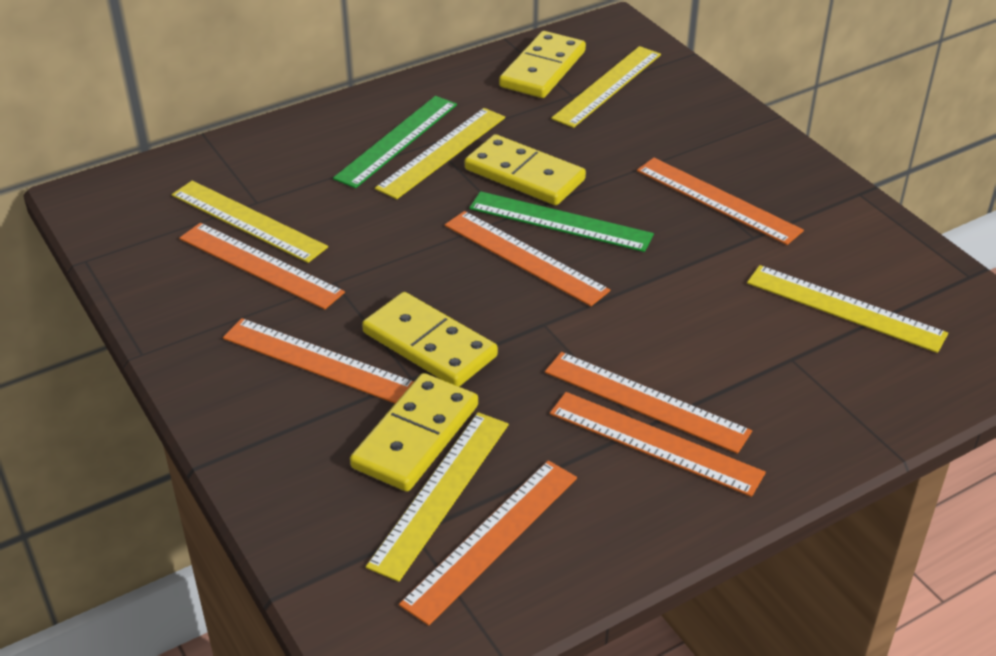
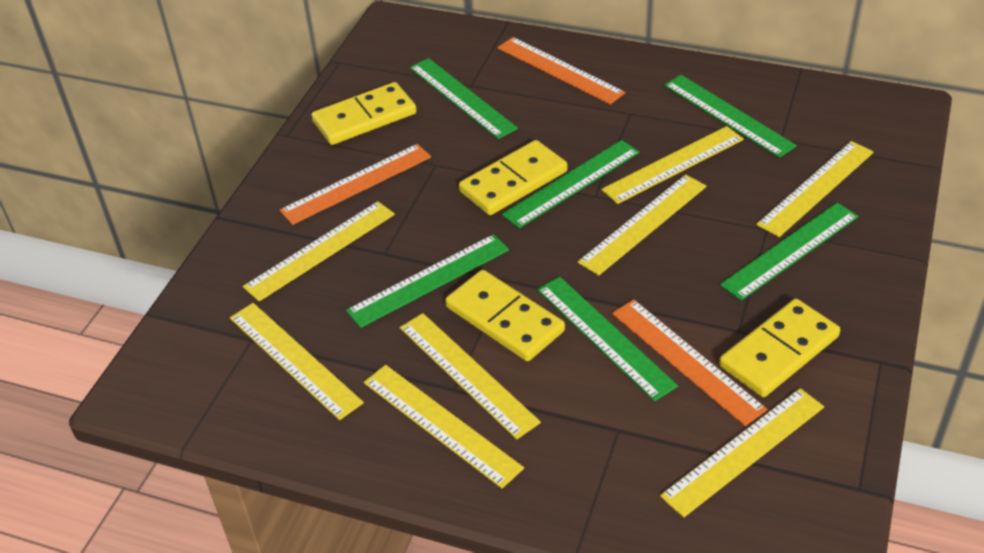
green ruler: 2 -> 6
orange ruler: 7 -> 3
yellow ruler: 5 -> 8

